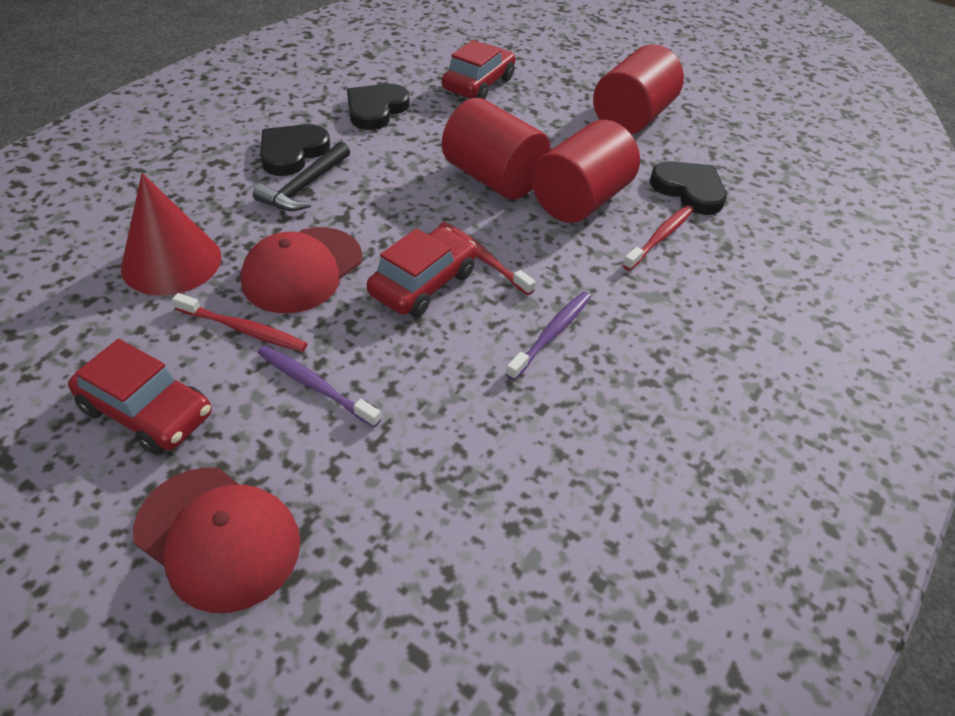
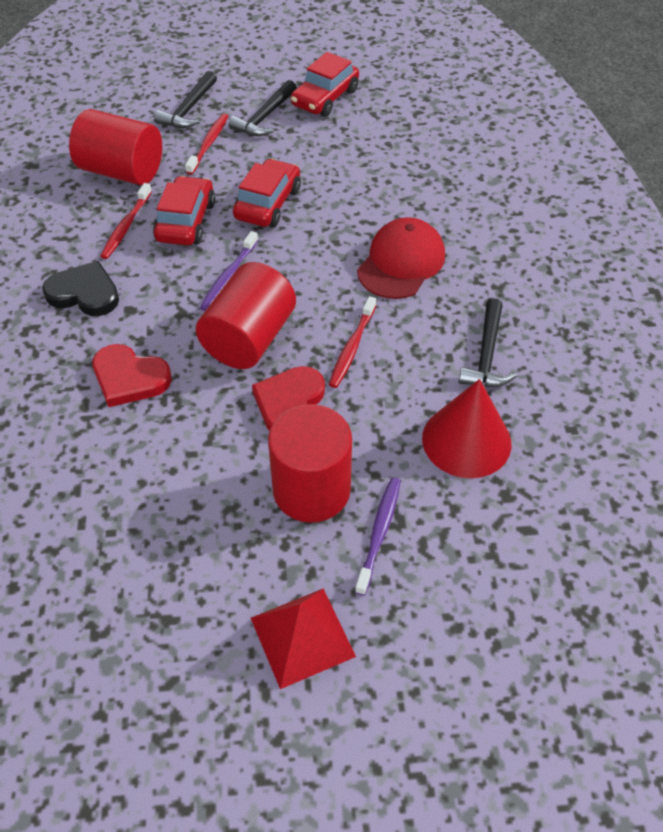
black hammer: 1 -> 3
black heart: 3 -> 1
red cap: 2 -> 1
red heart: 0 -> 2
red pyramid: 0 -> 1

